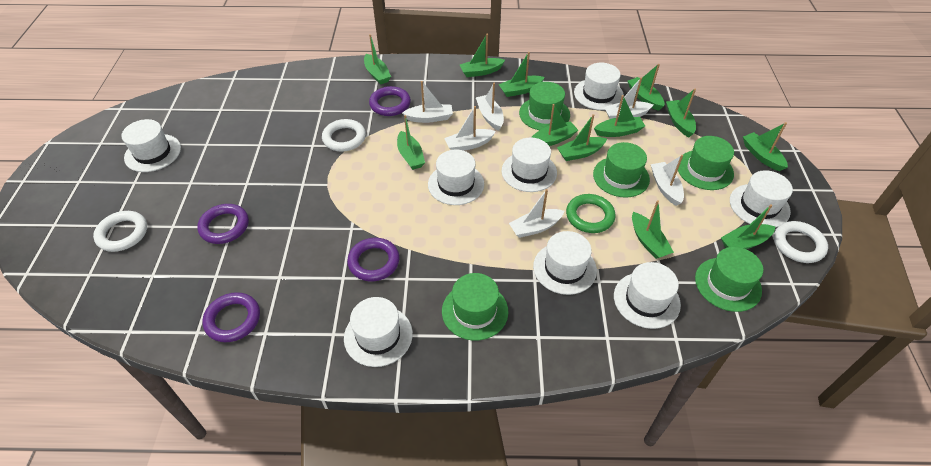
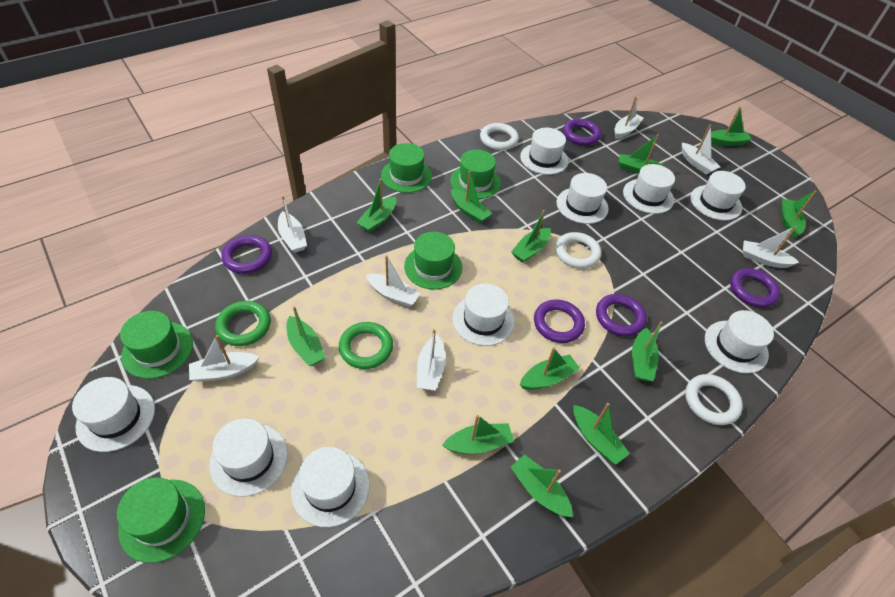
green ring: 1 -> 2
purple ring: 4 -> 5
white boat: 6 -> 7
white hat: 8 -> 9

